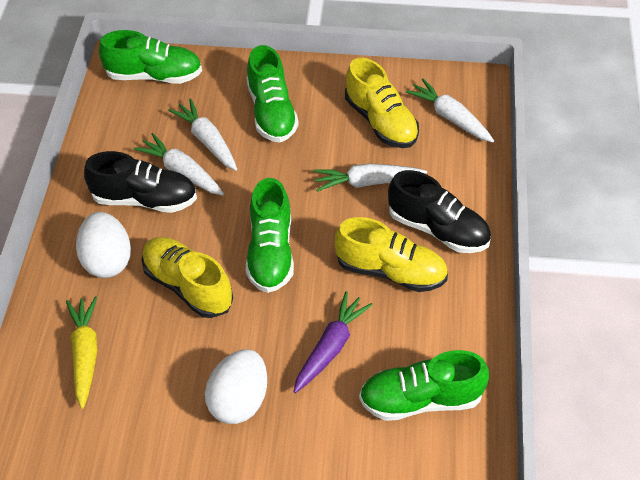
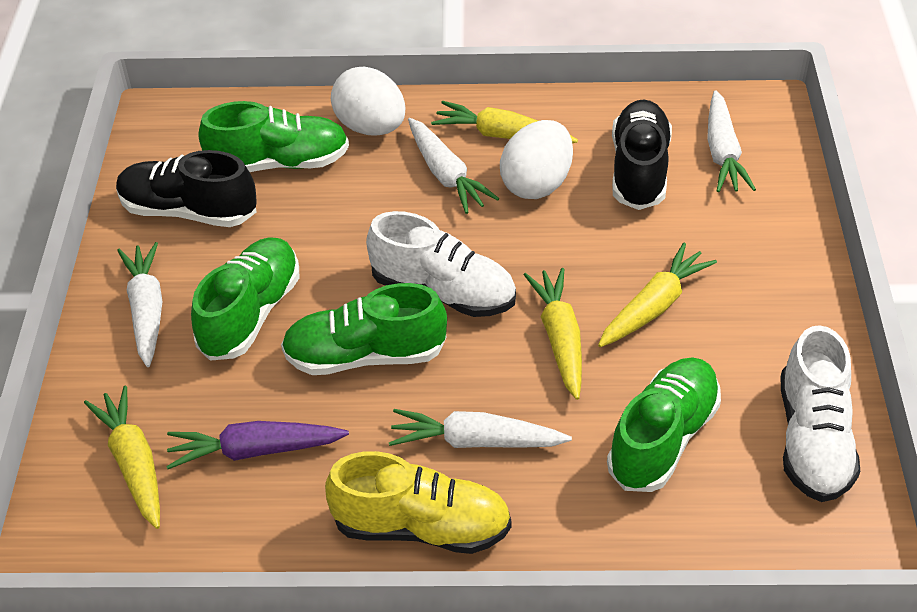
white shoe: 0 -> 2
yellow carrot: 1 -> 4
yellow shoe: 3 -> 1

